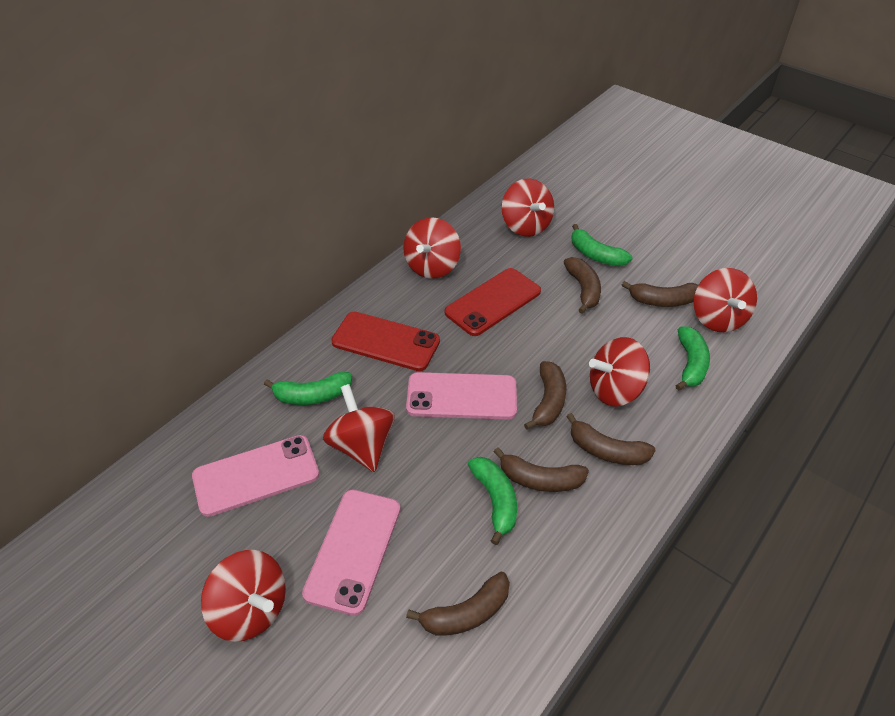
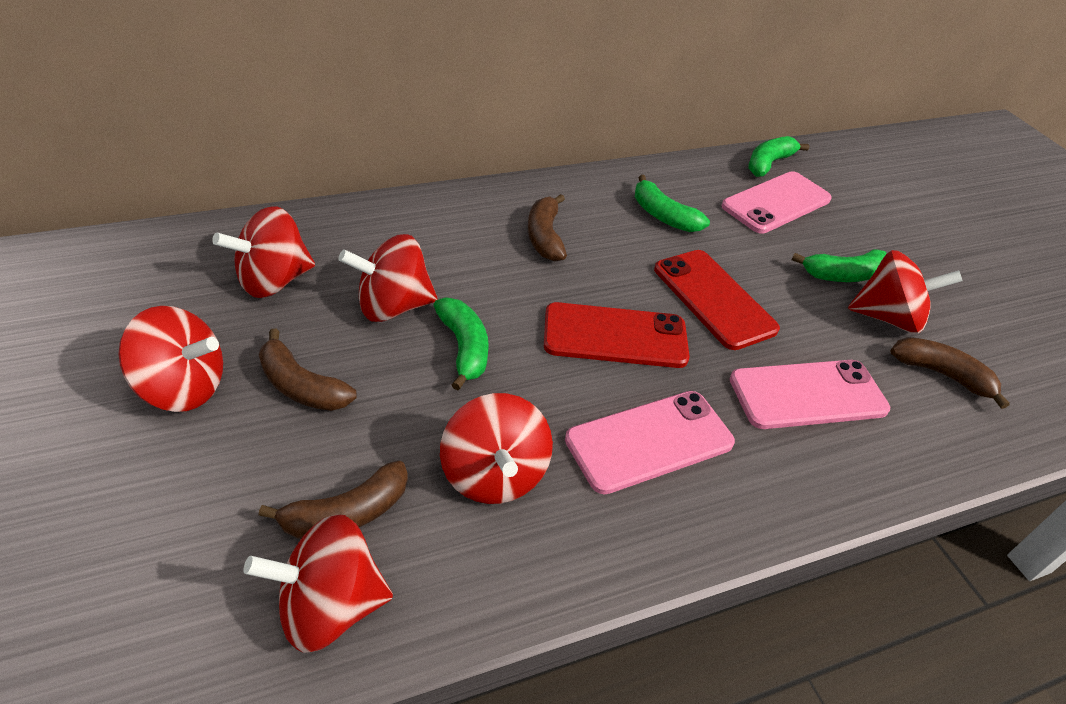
brown banana: 6 -> 4

